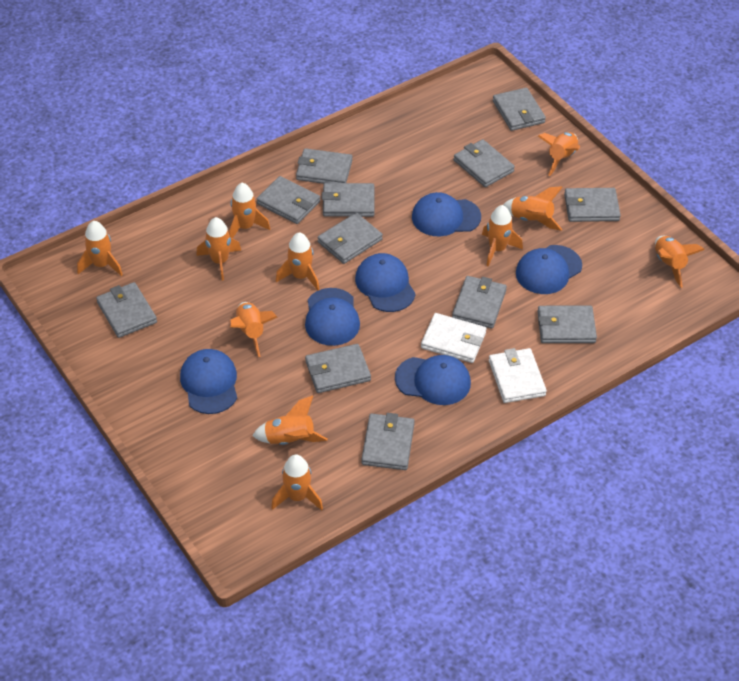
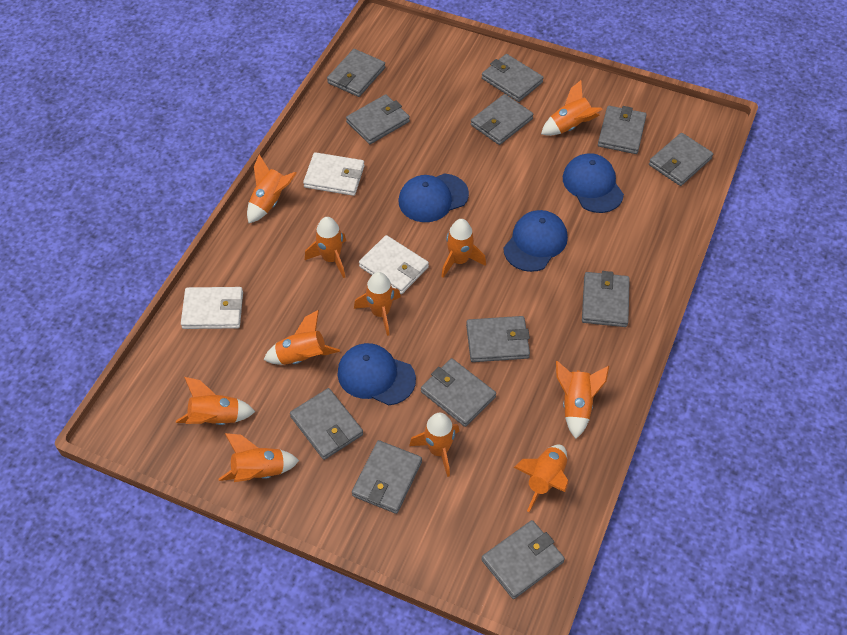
blue cap: 6 -> 4
white wallet: 2 -> 3

